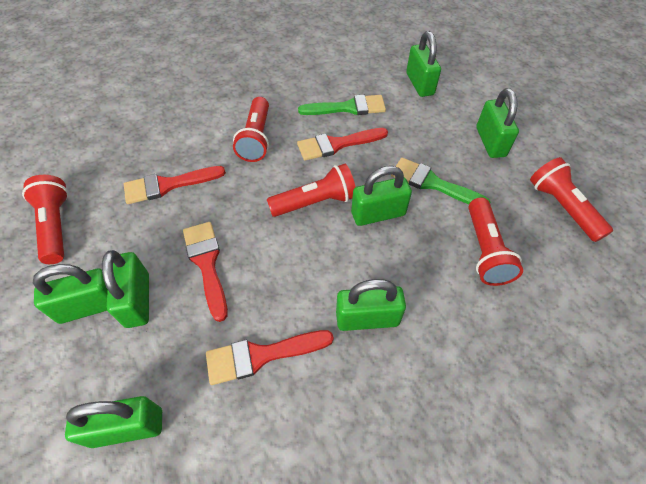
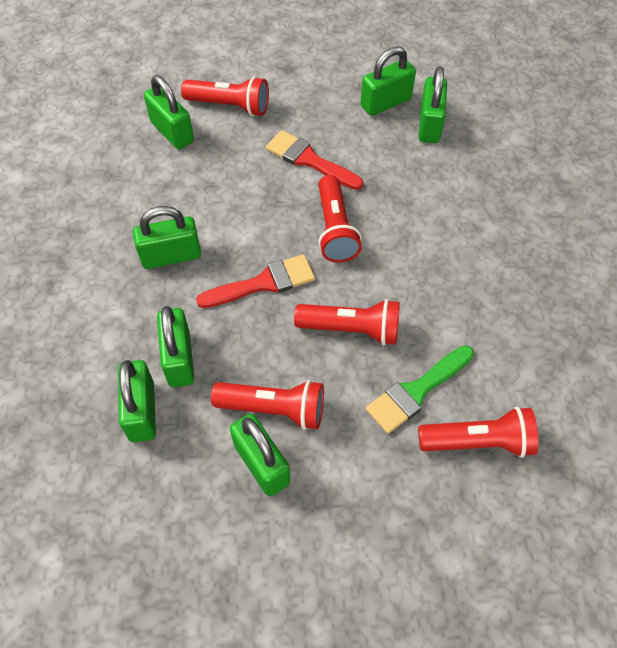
green brush: 2 -> 1
red brush: 4 -> 2

